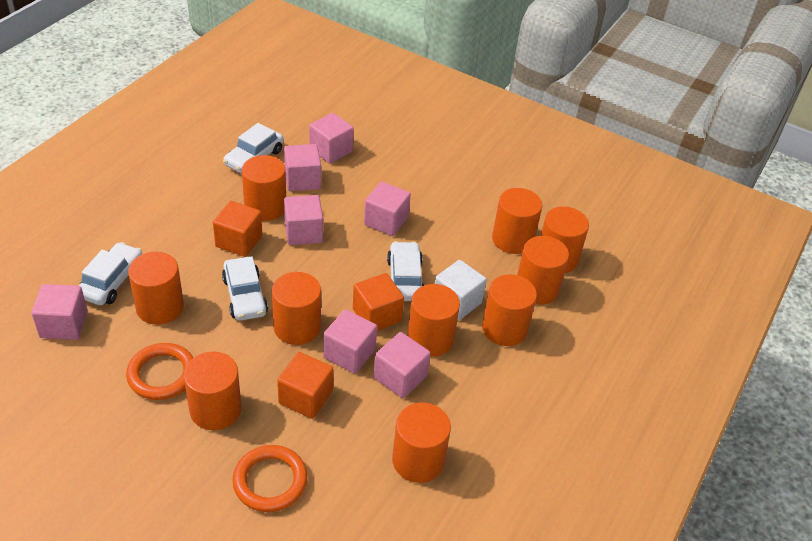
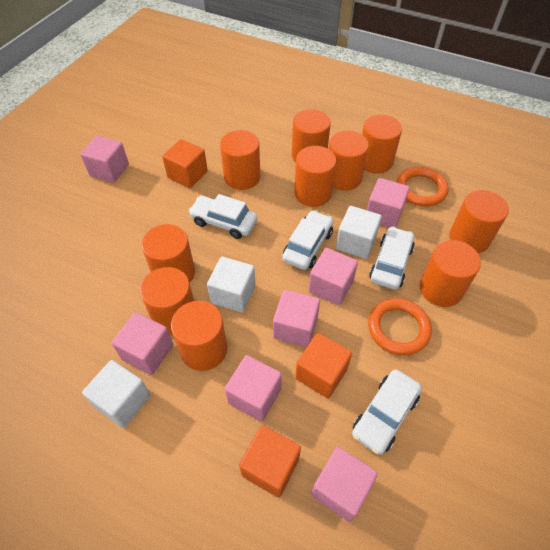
white cube: 1 -> 3

